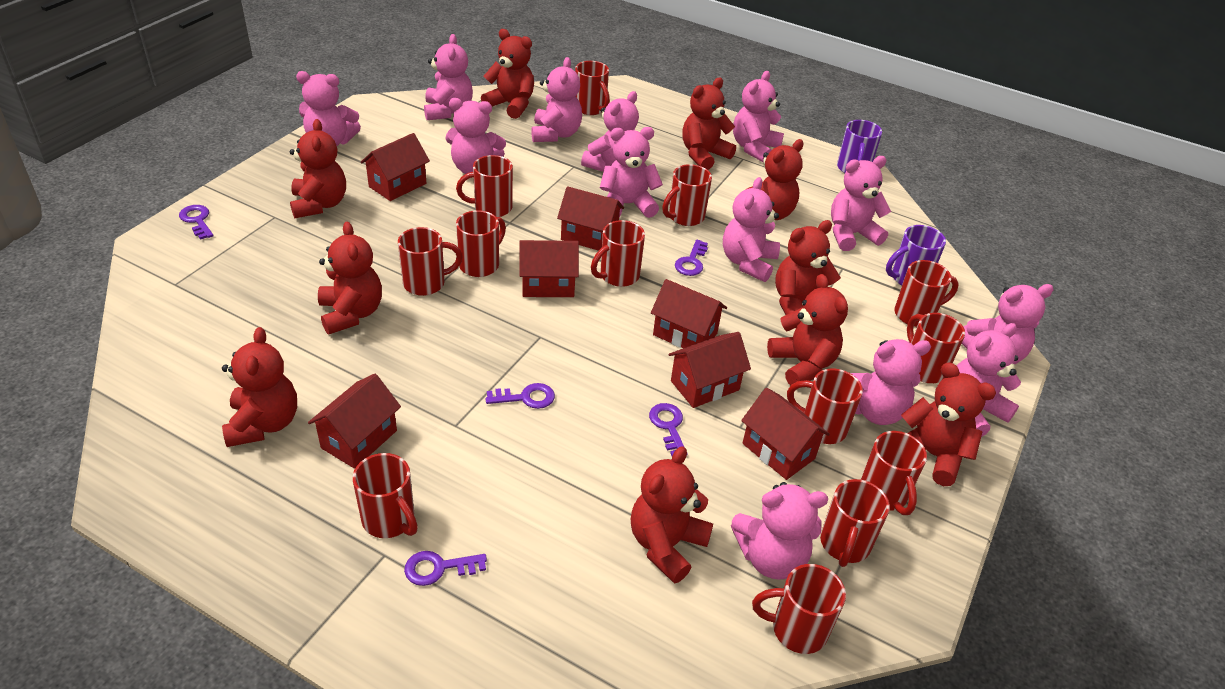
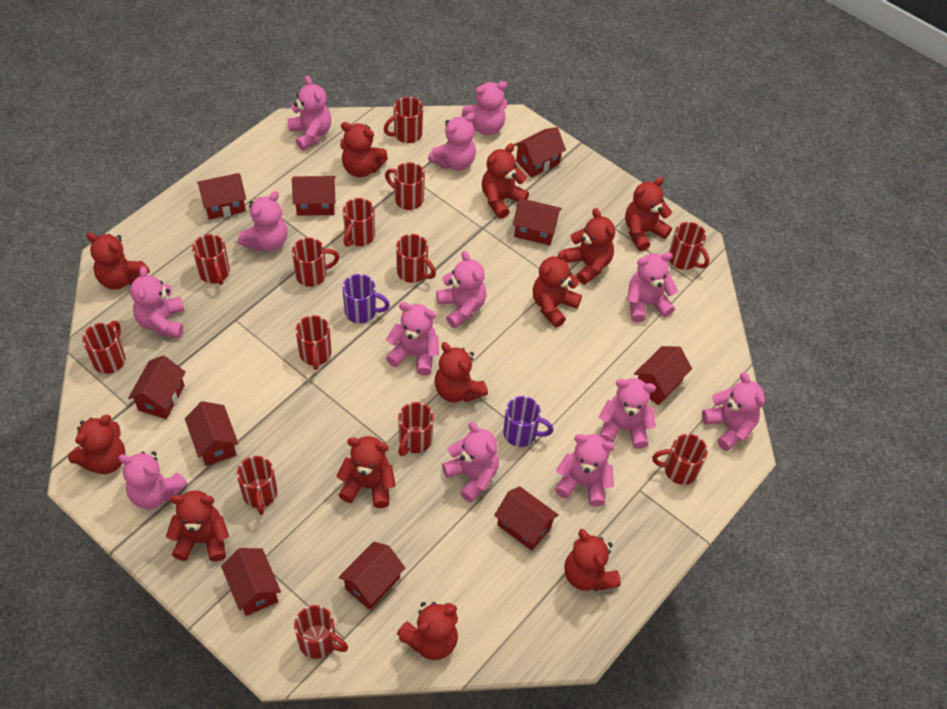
purple key: 5 -> 0
red house: 7 -> 10
red teddy bear: 10 -> 12

